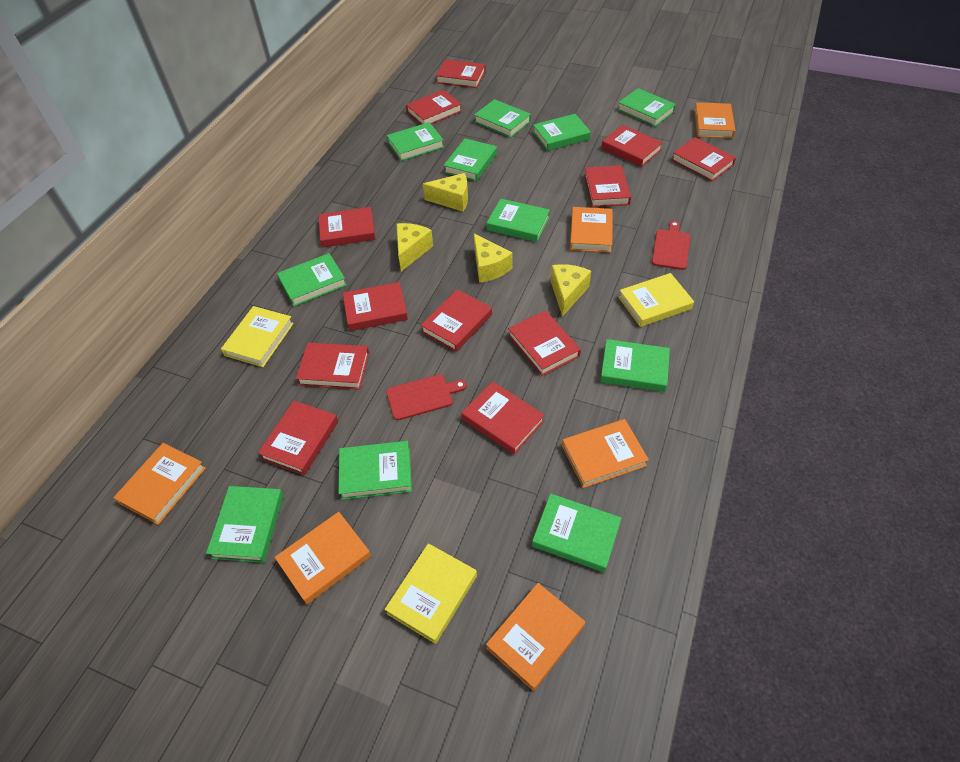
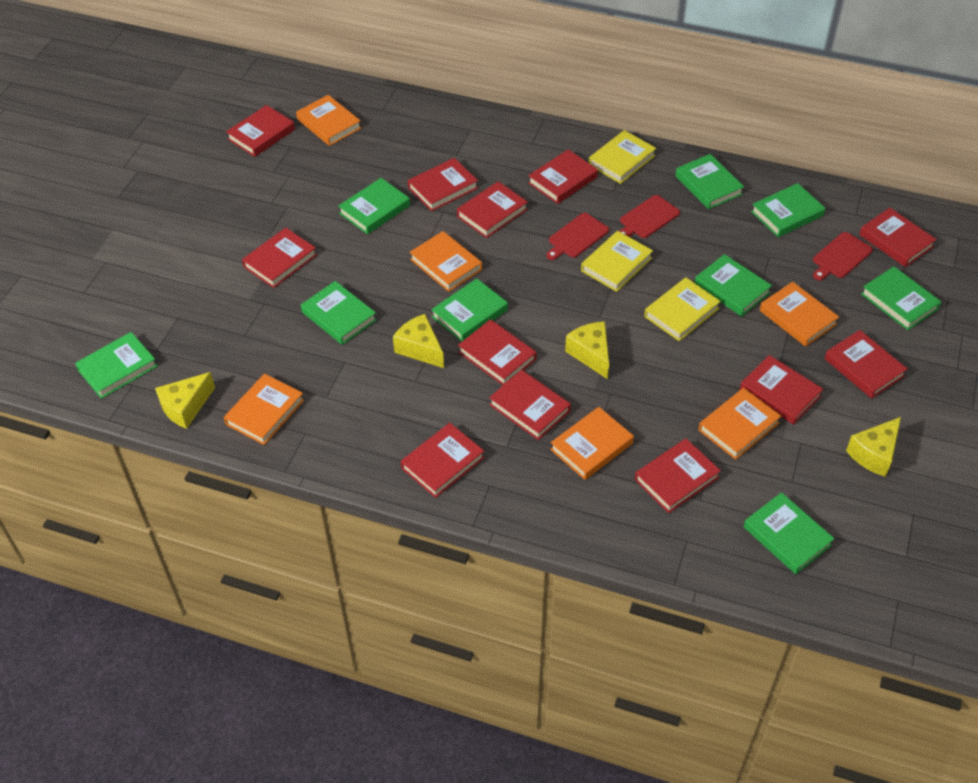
green book: 11 -> 9
red cutting board: 2 -> 3

